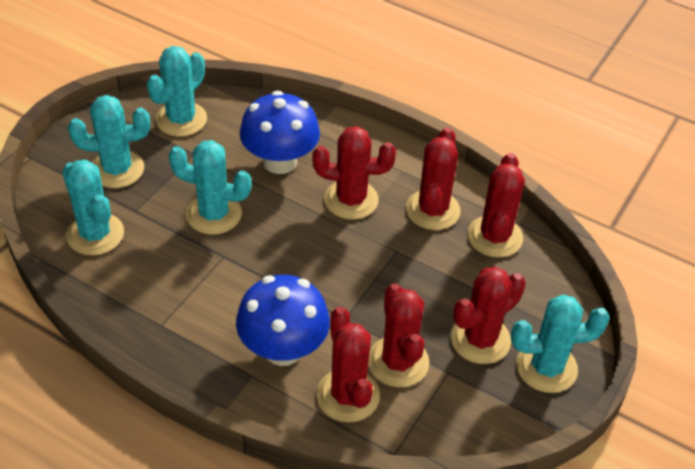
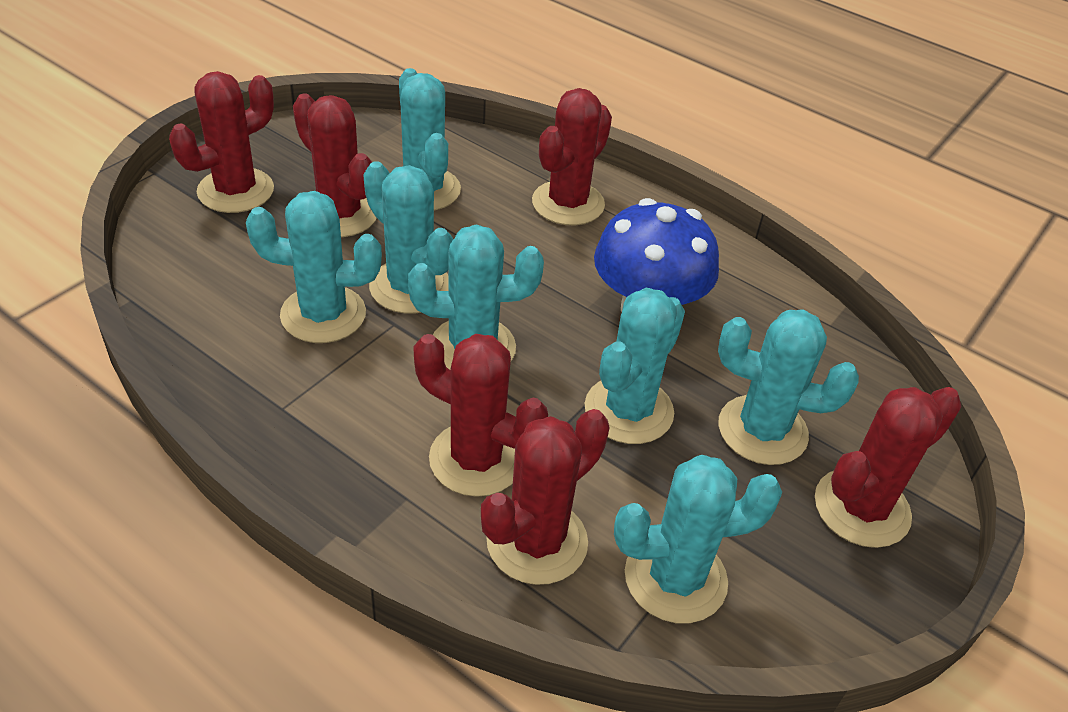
blue mushroom: 2 -> 1
turquoise cactus: 5 -> 7

